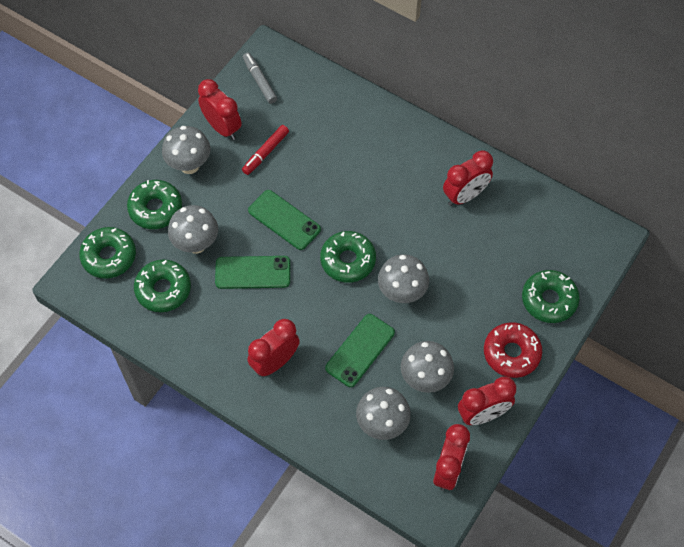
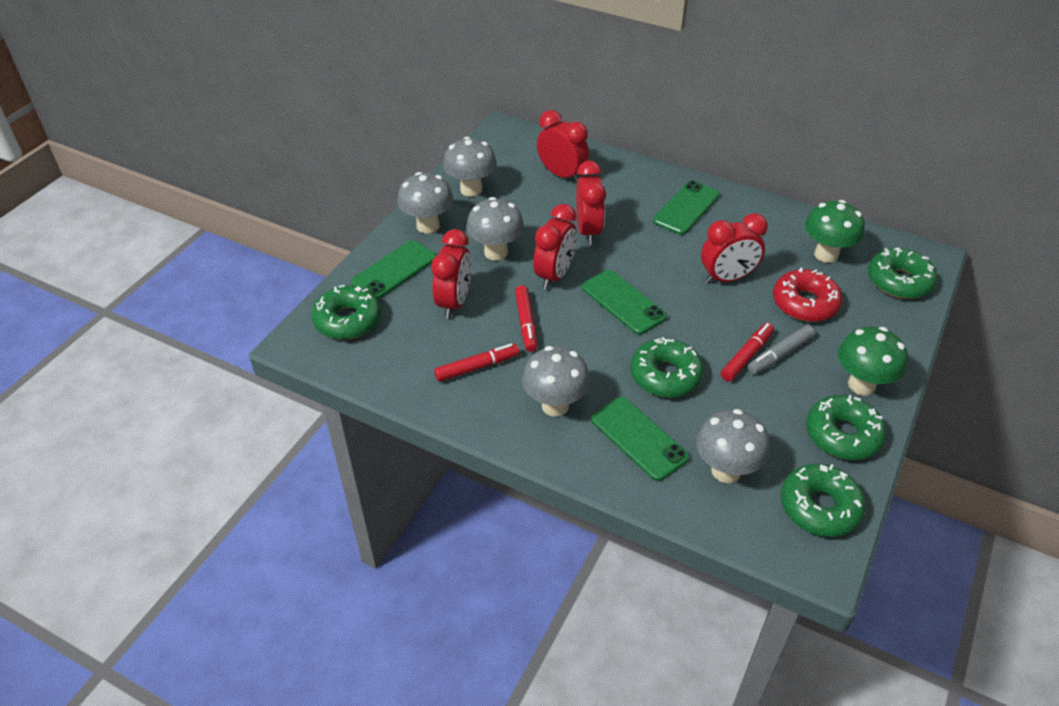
green mushroom: 0 -> 2
green phone: 3 -> 4
red marker: 1 -> 3

